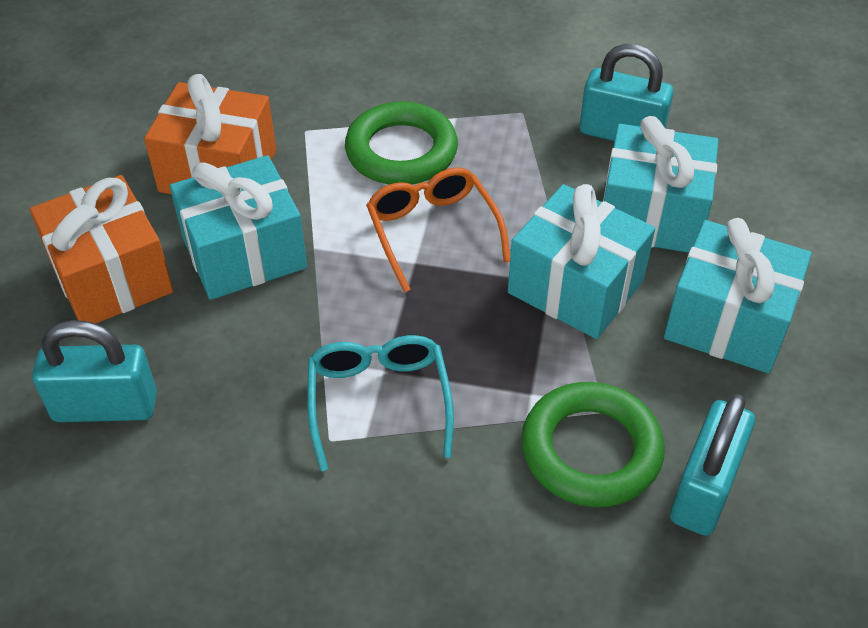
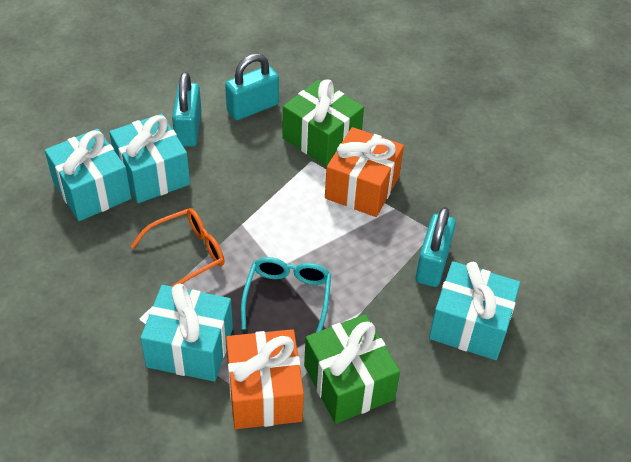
green gift: 0 -> 2
green ring: 2 -> 0

